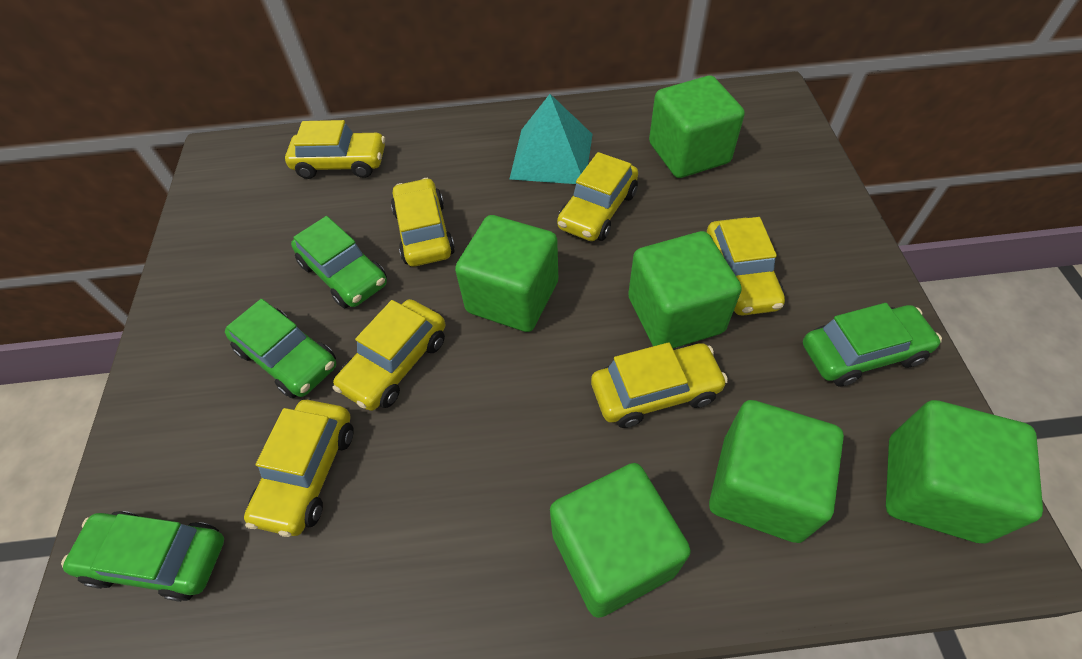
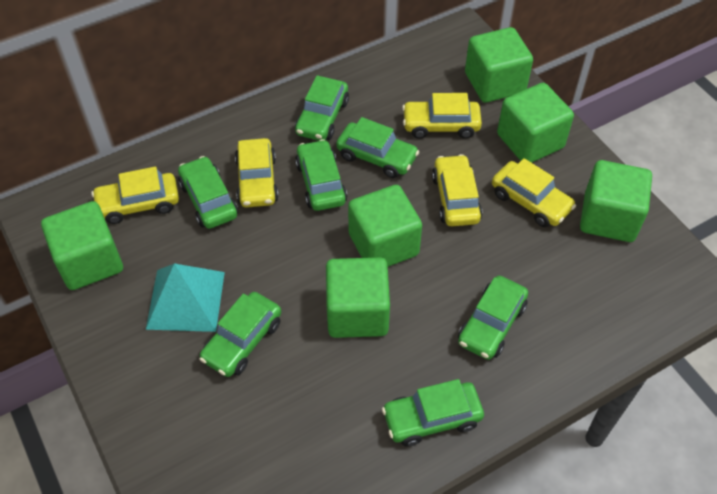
green car: 4 -> 7
yellow car: 7 -> 5

